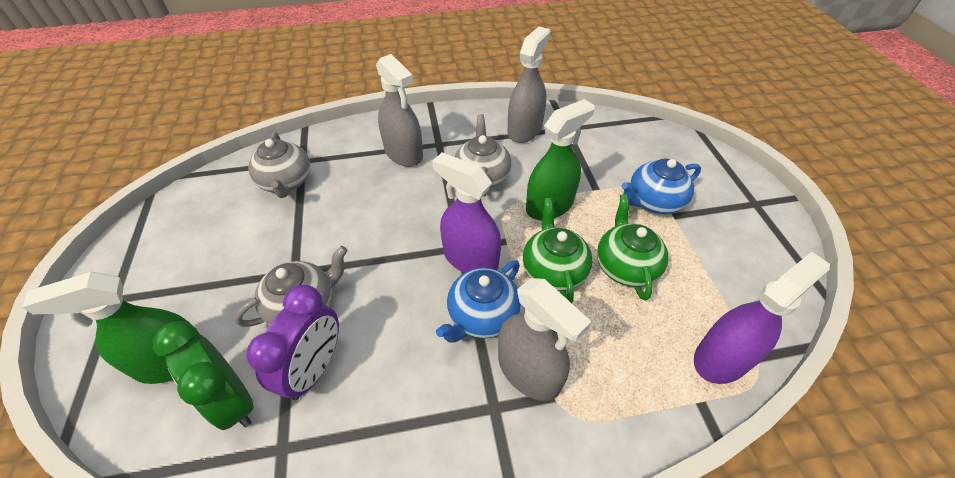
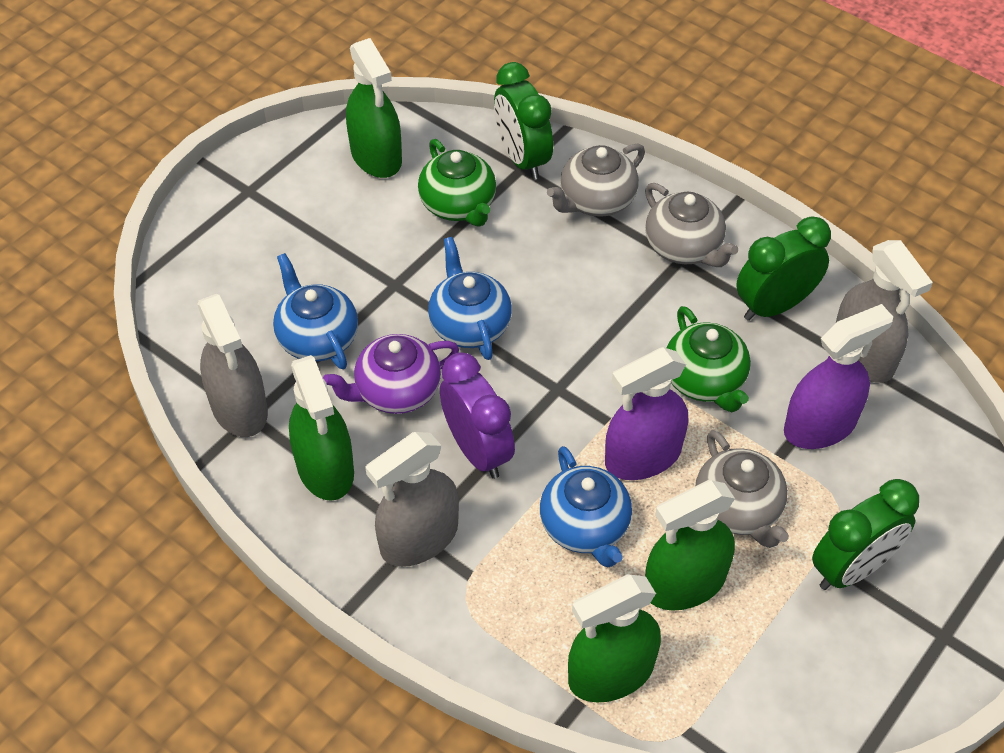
blue teapot: 2 -> 3
green clock: 1 -> 3
green spray bottle: 2 -> 4
purple teapot: 0 -> 1

